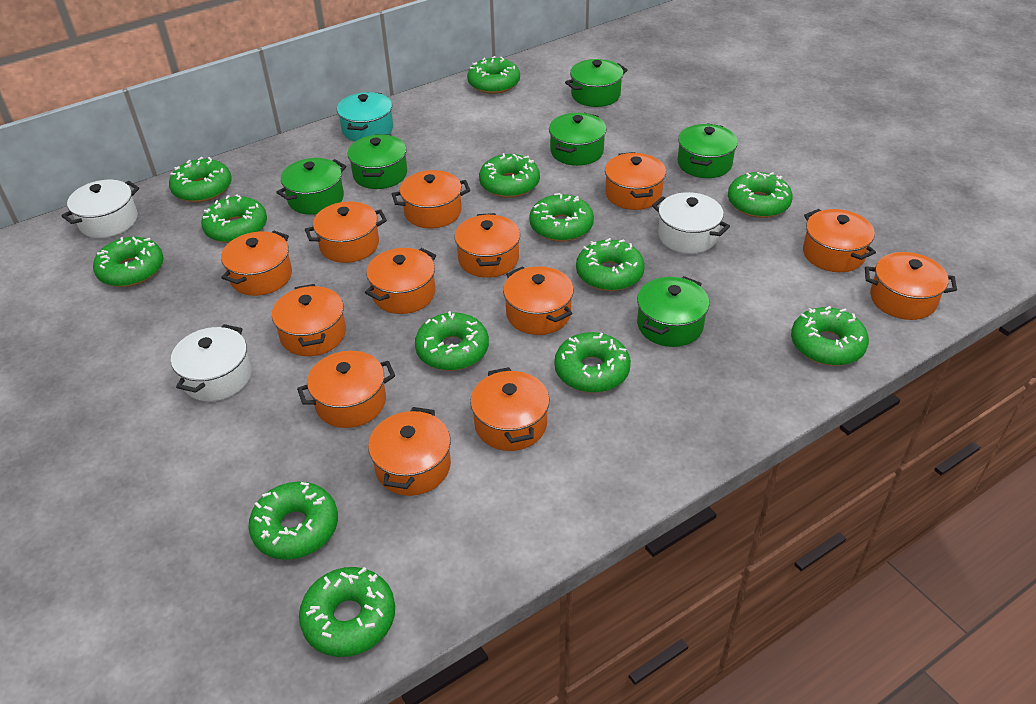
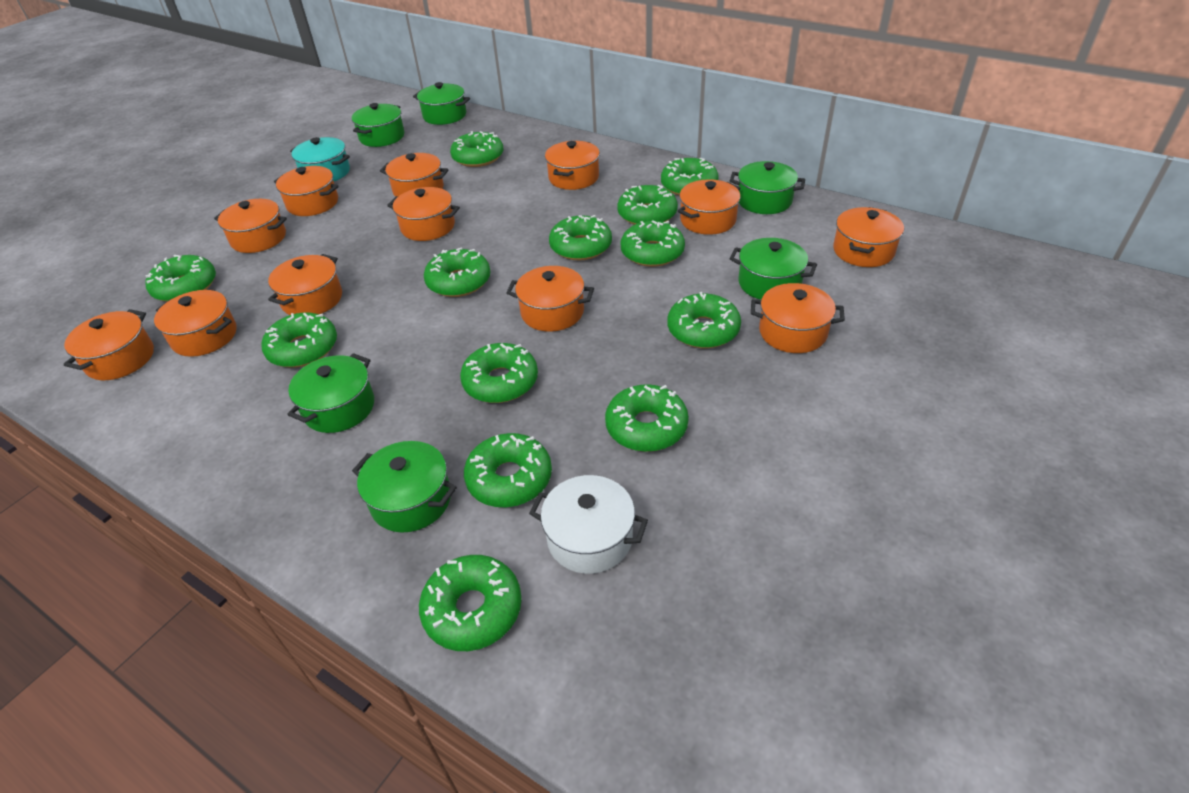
orange pot: 13 -> 12
white pot: 3 -> 1

